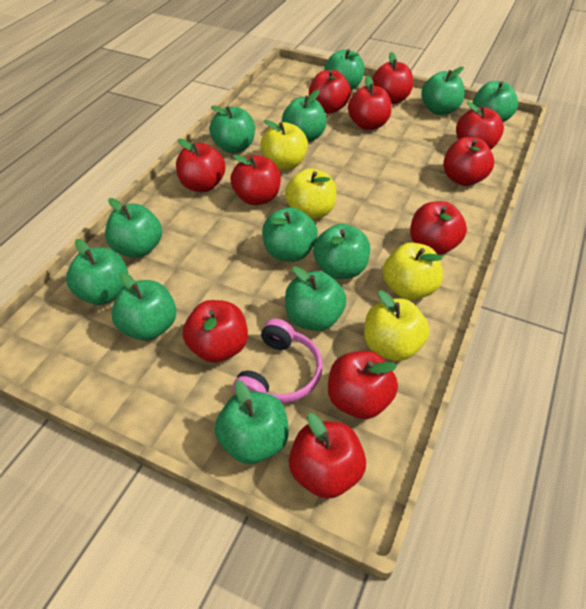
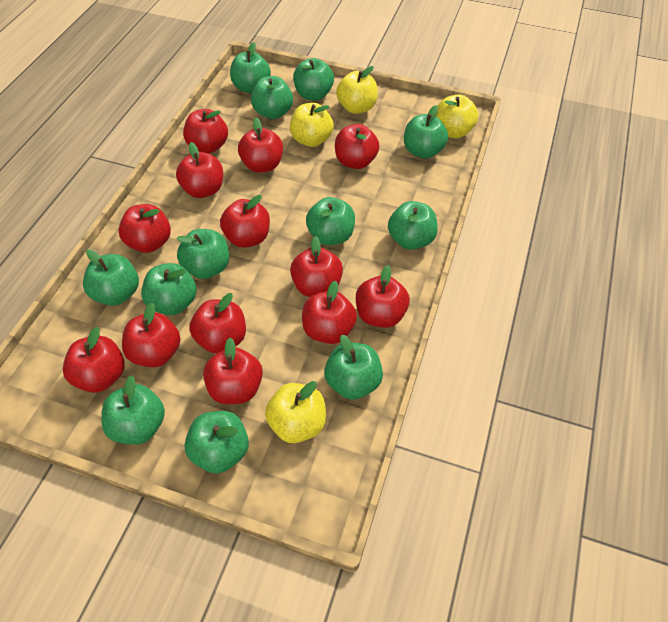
pink headphones: 1 -> 0
red apple: 11 -> 13

